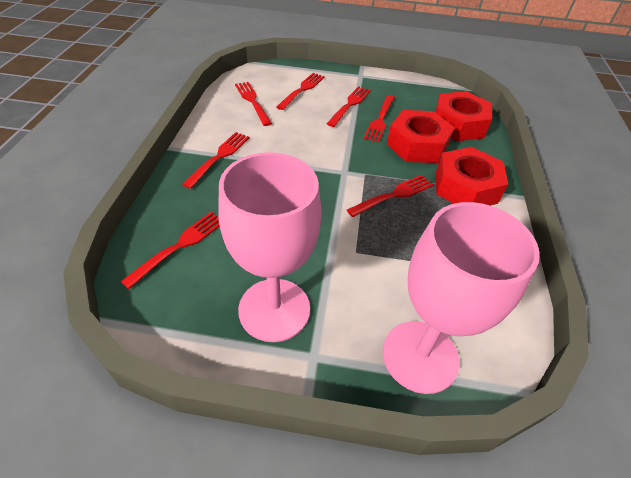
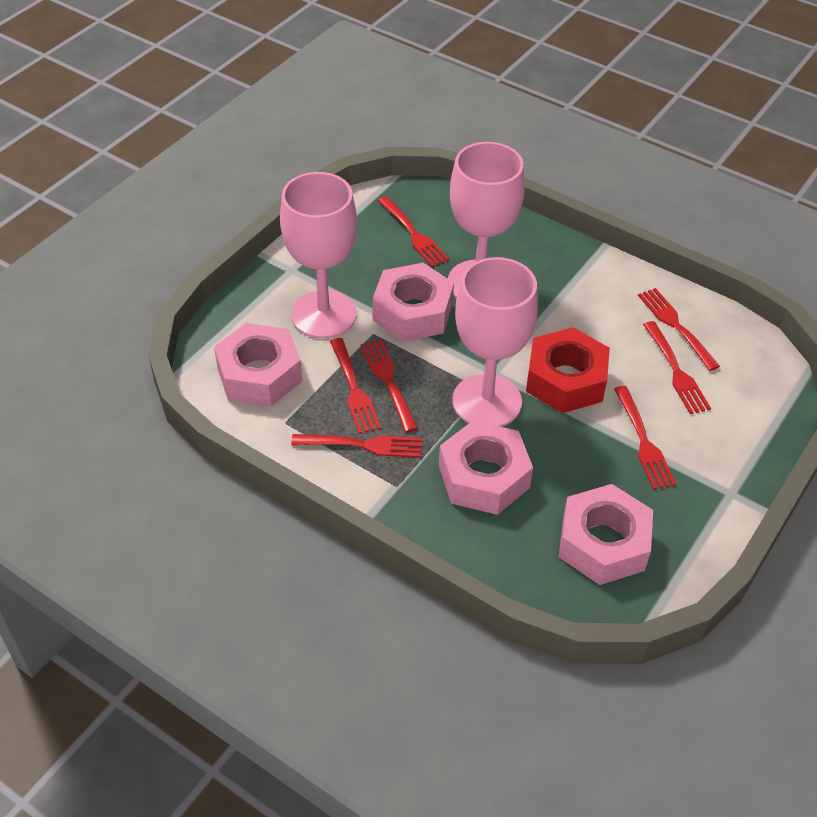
pink goblet: 2 -> 3
pink nut: 0 -> 4
red nut: 3 -> 1

